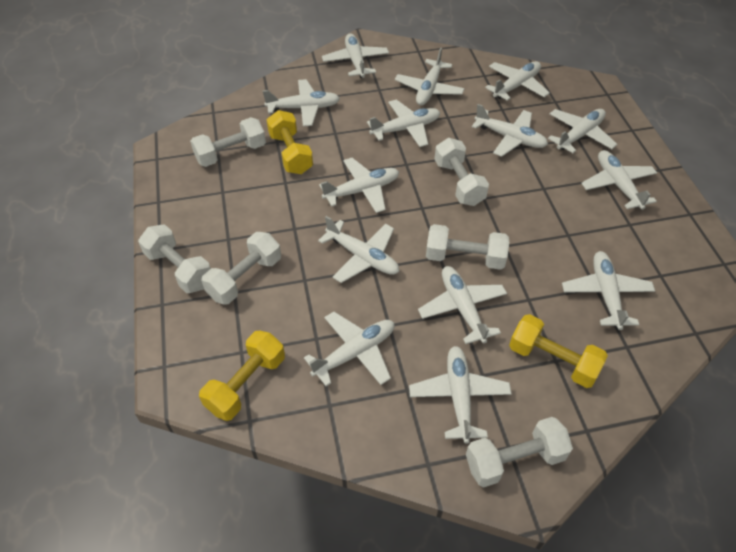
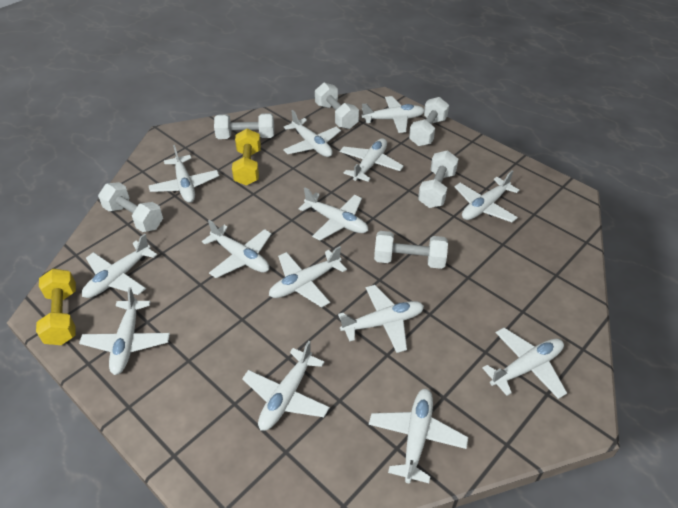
yellow dumbbell: 3 -> 2

